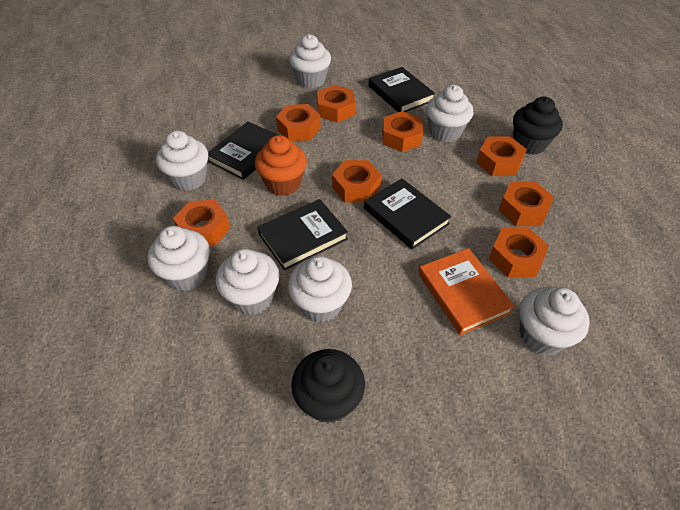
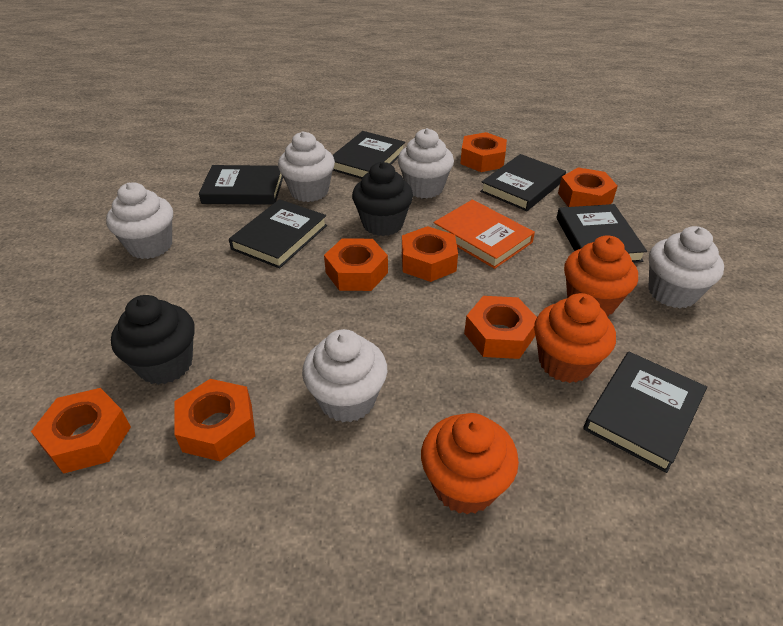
black book: 4 -> 6
orange cupcake: 1 -> 3
orange nut: 8 -> 7
white cupcake: 7 -> 5

